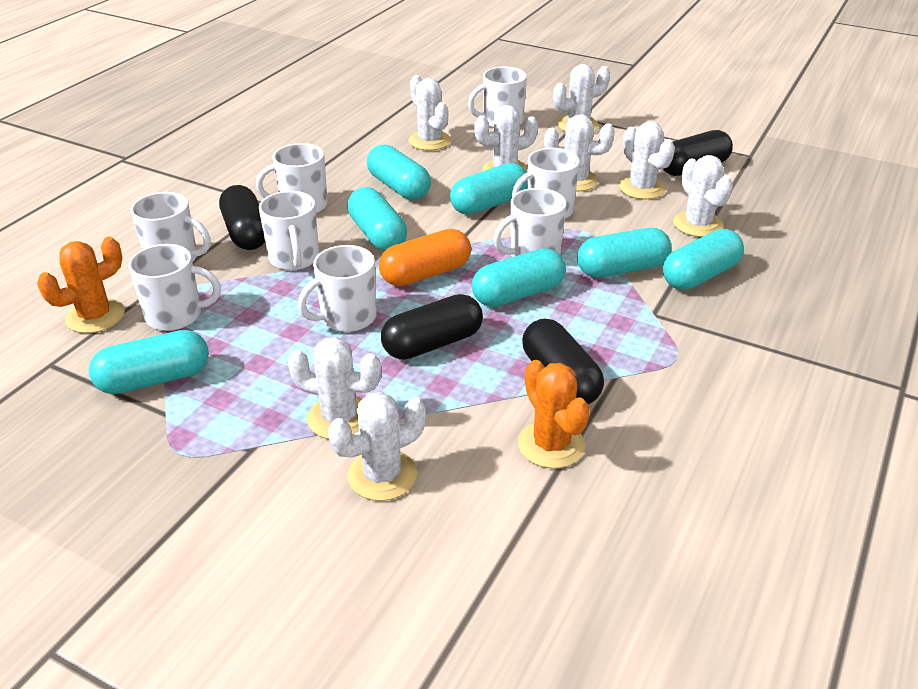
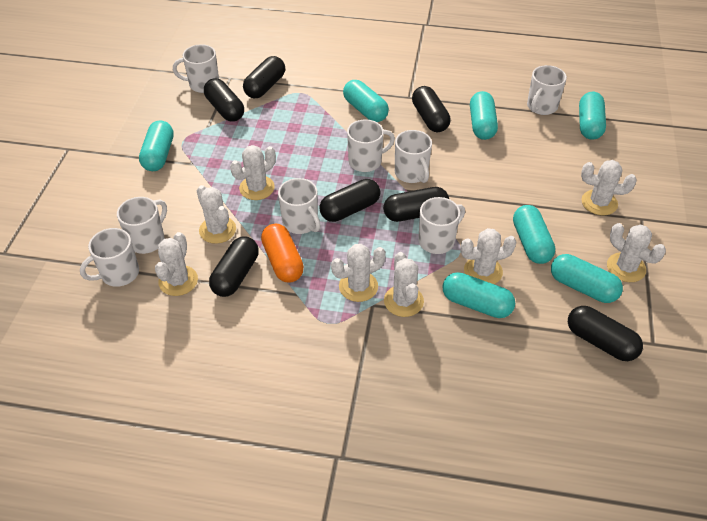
black capsule: 4 -> 7
orange cactus: 2 -> 0

